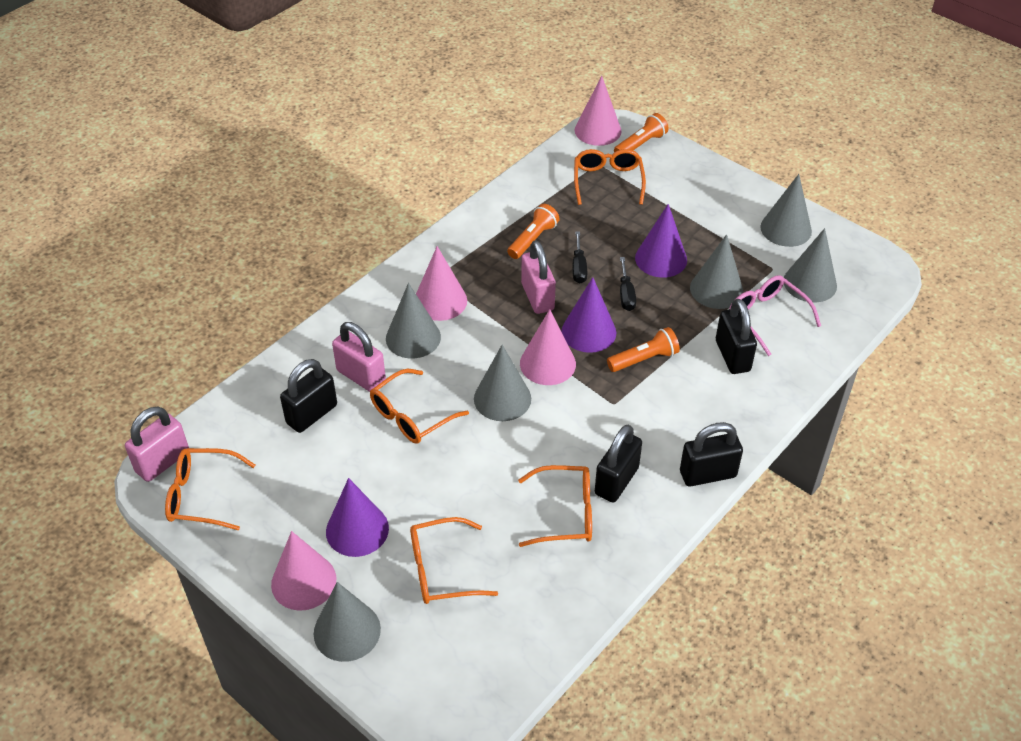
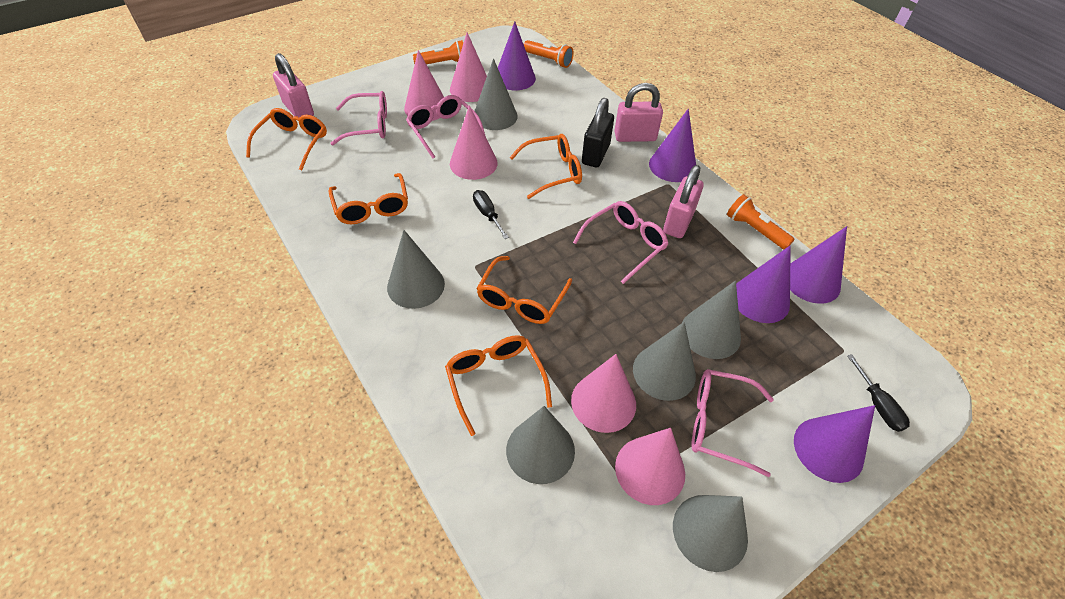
black padlock: 4 -> 1
pink cone: 4 -> 5
pink glasses: 1 -> 4
purple cone: 3 -> 5

